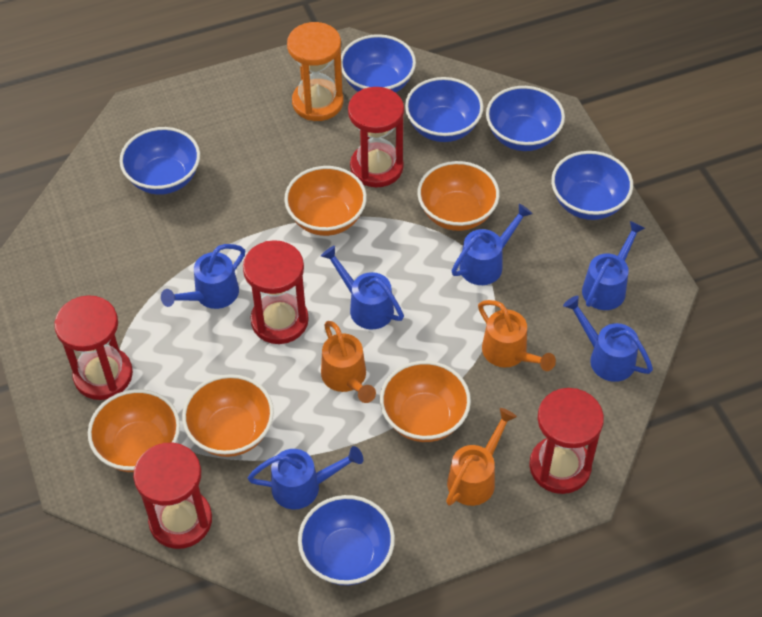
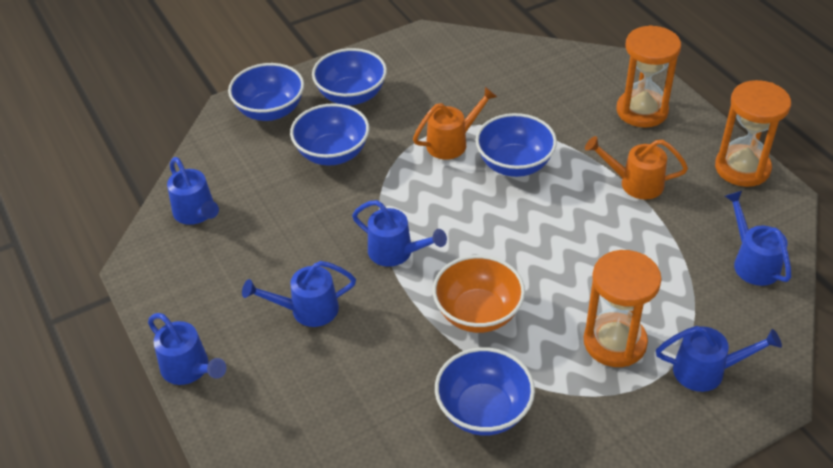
blue bowl: 6 -> 5
orange bowl: 5 -> 1
orange hourglass: 1 -> 3
orange watering can: 3 -> 2
red hourglass: 5 -> 0

